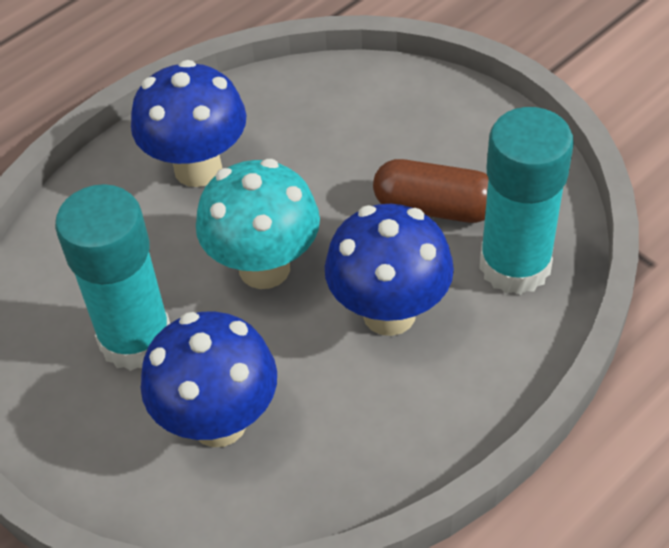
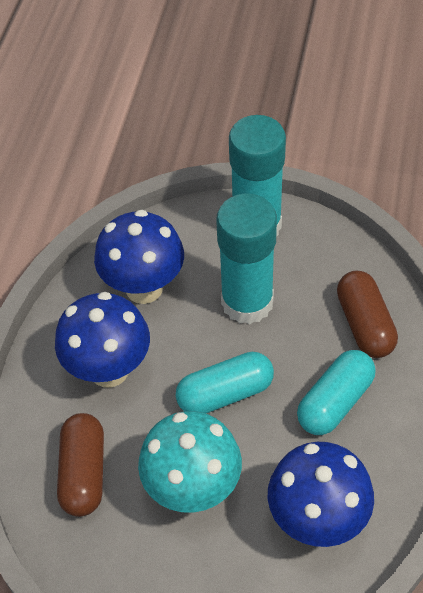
brown capsule: 1 -> 2
turquoise capsule: 0 -> 2

